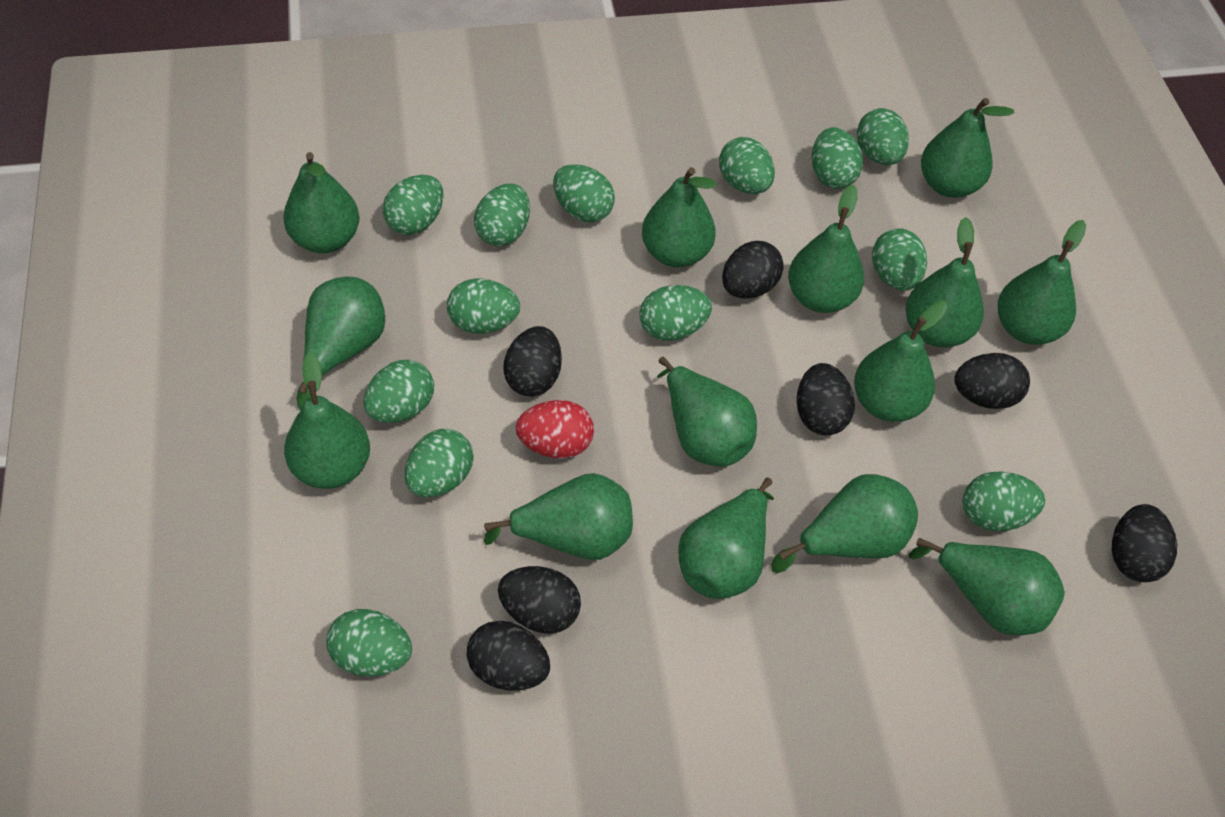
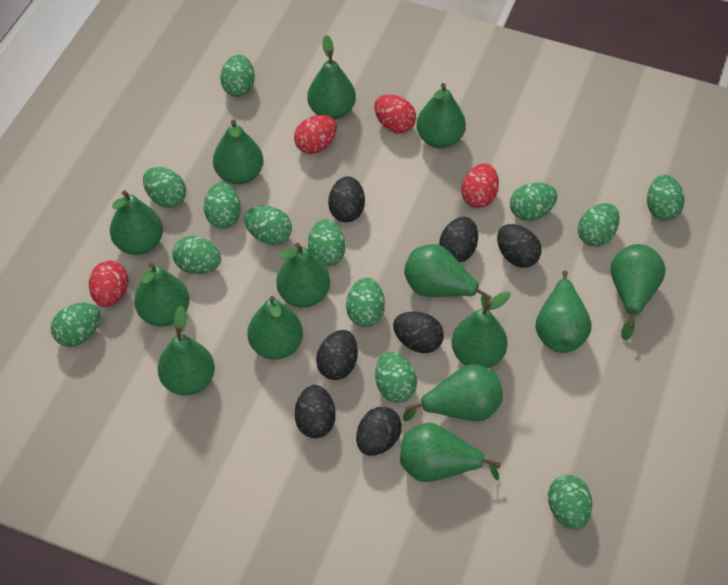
red egg: 1 -> 4

